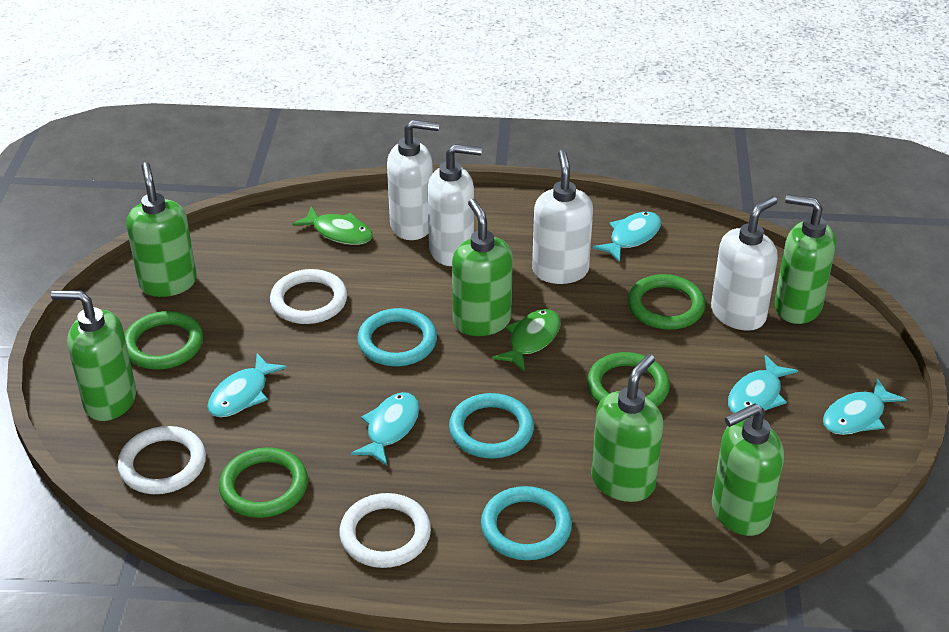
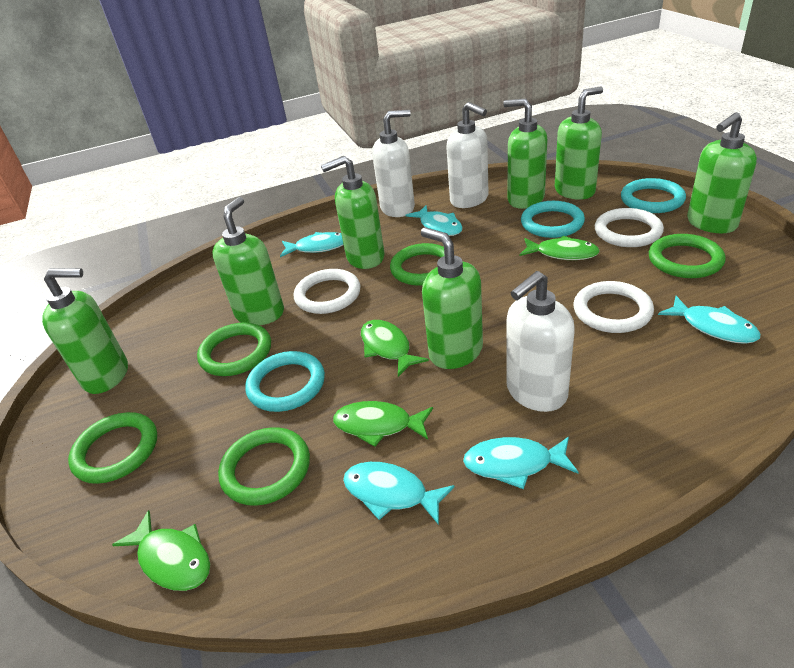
green fish: 2 -> 4
green ring: 4 -> 5
green soap dispenser: 6 -> 7
white soap dispenser: 4 -> 3

